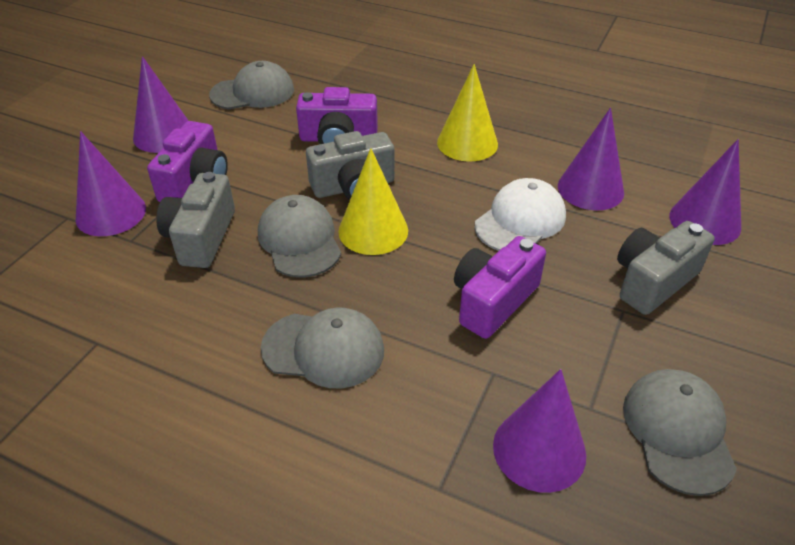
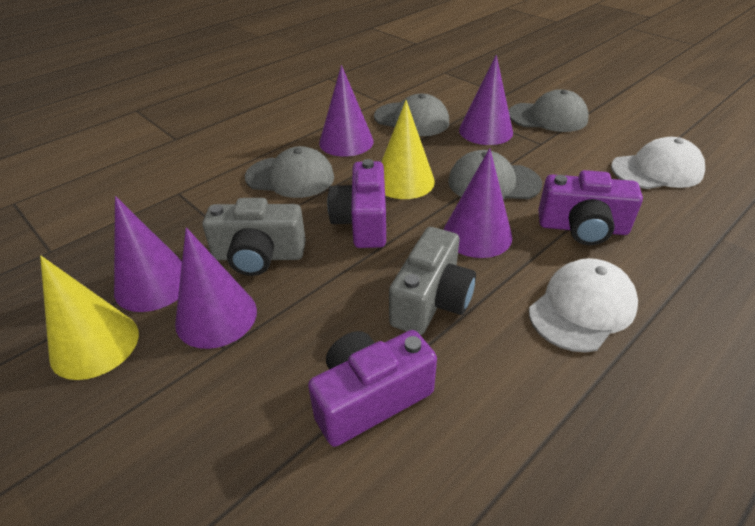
grey camera: 3 -> 2
white cap: 1 -> 2

